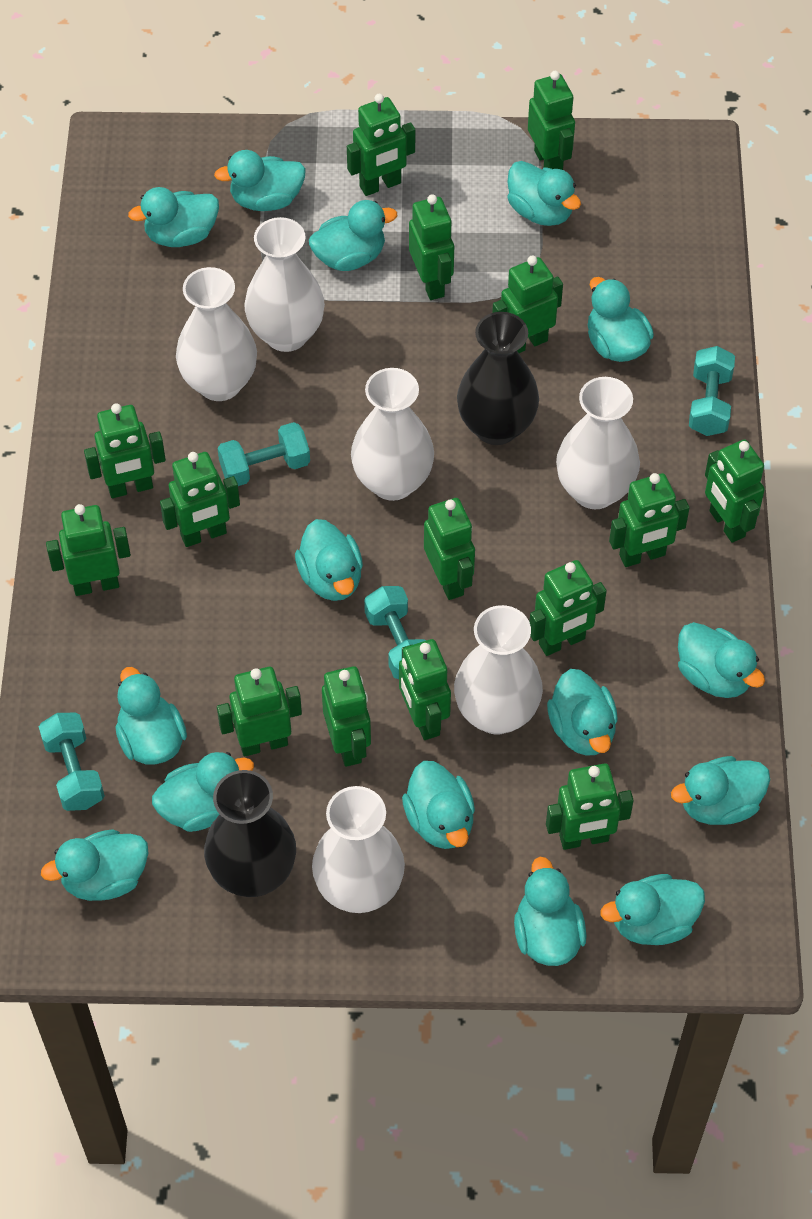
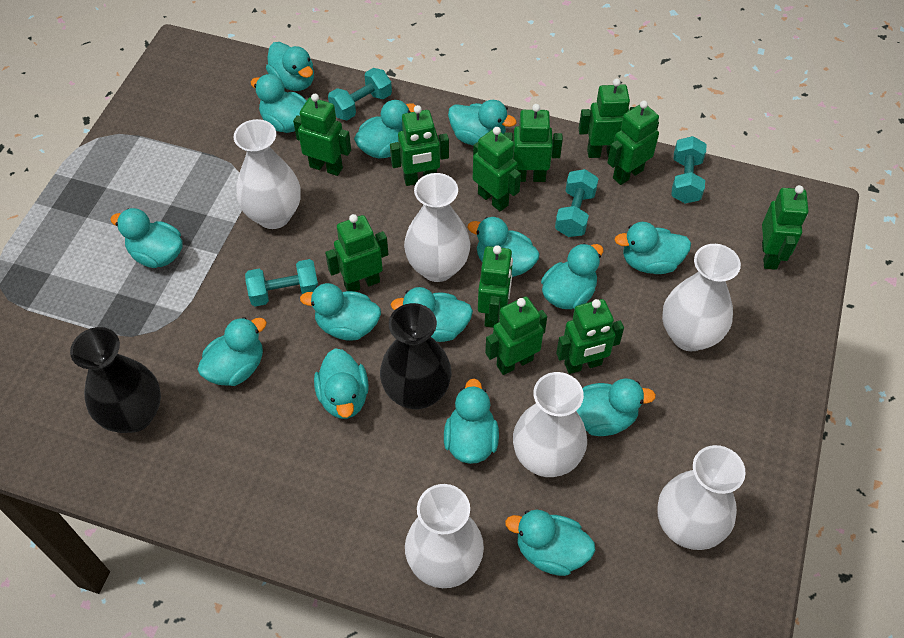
green robot: 15 -> 11

